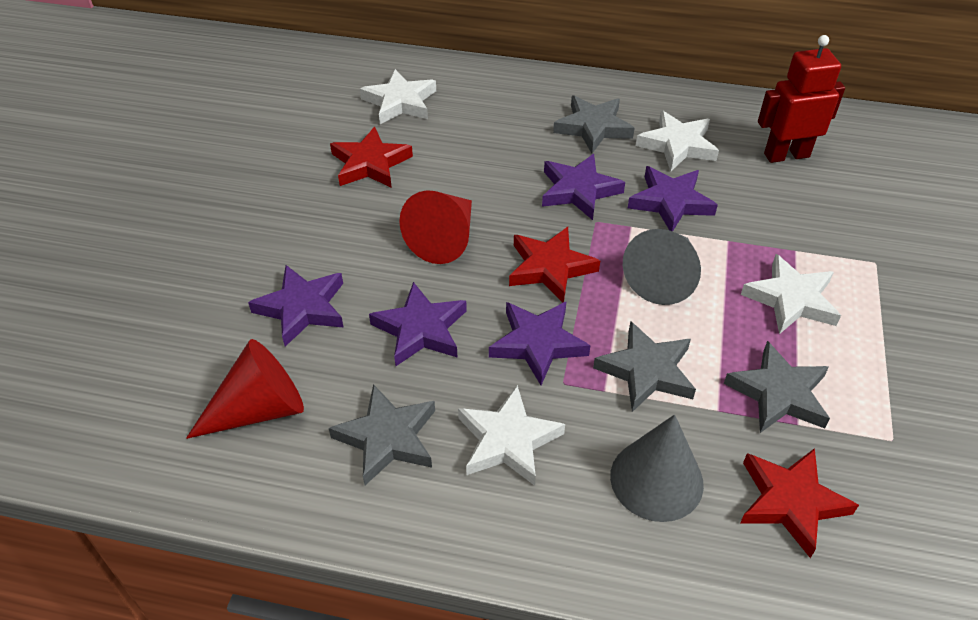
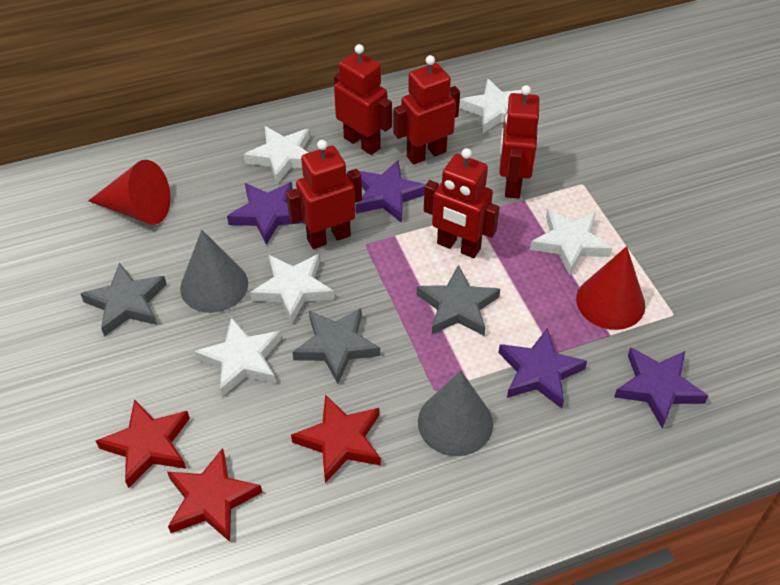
grey star: 4 -> 3
purple star: 5 -> 4
red robot: 1 -> 5
white star: 4 -> 5

